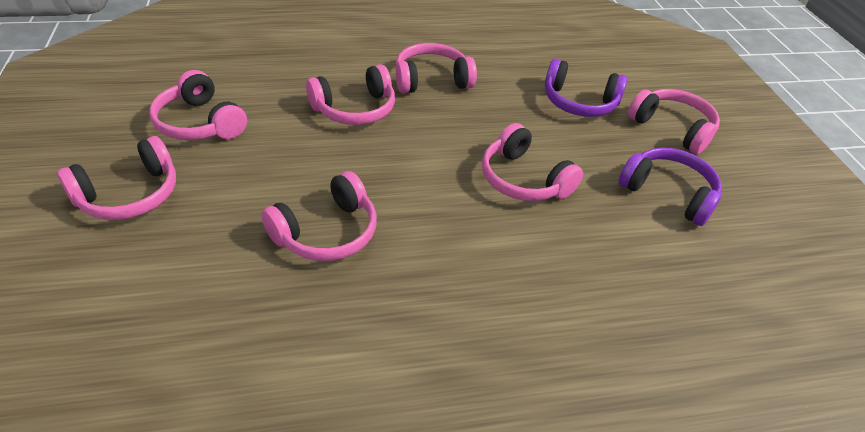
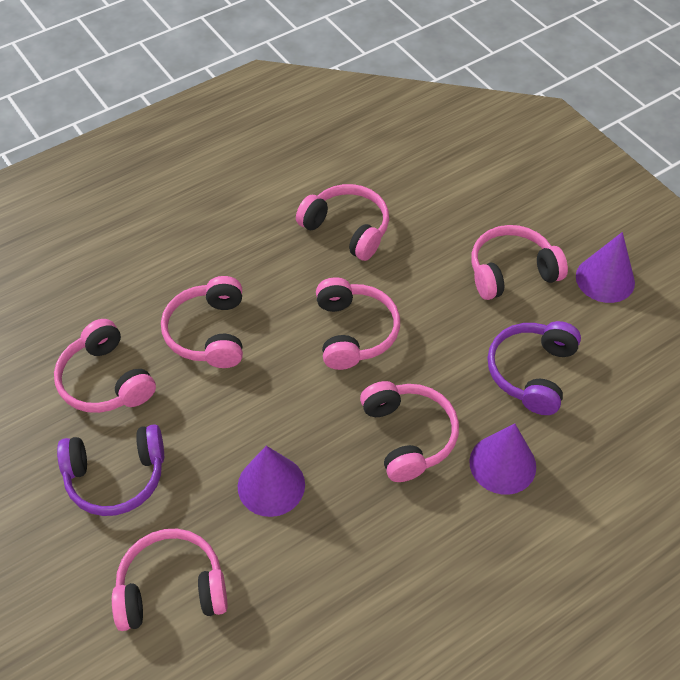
purple cone: 0 -> 3

